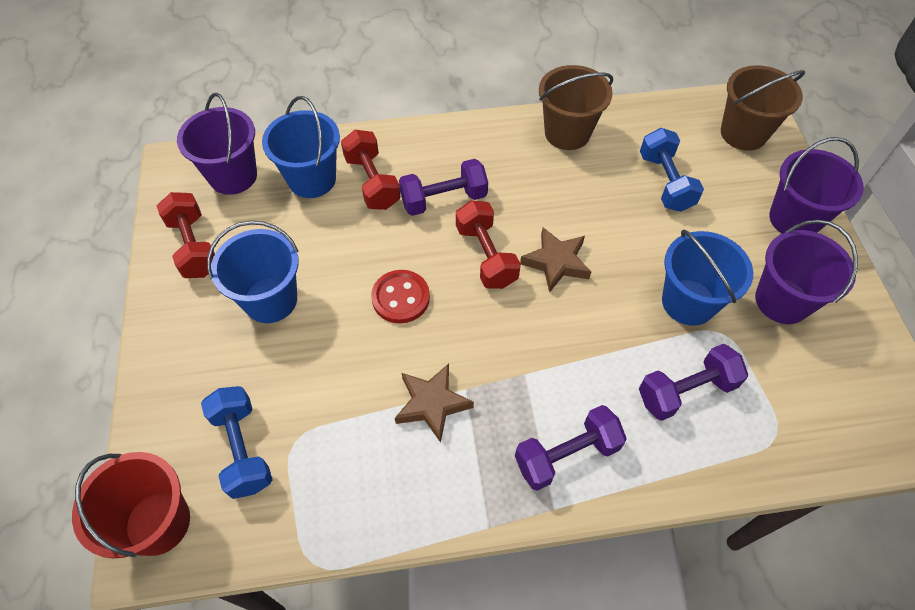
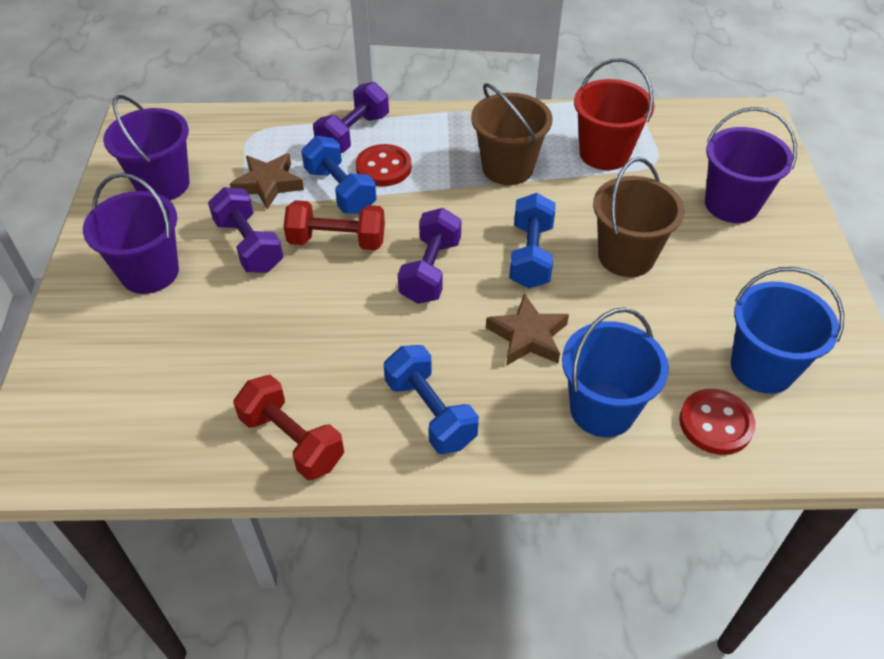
blue bucket: 3 -> 2
blue dumbbell: 2 -> 3
red button: 1 -> 2
red dumbbell: 3 -> 2

